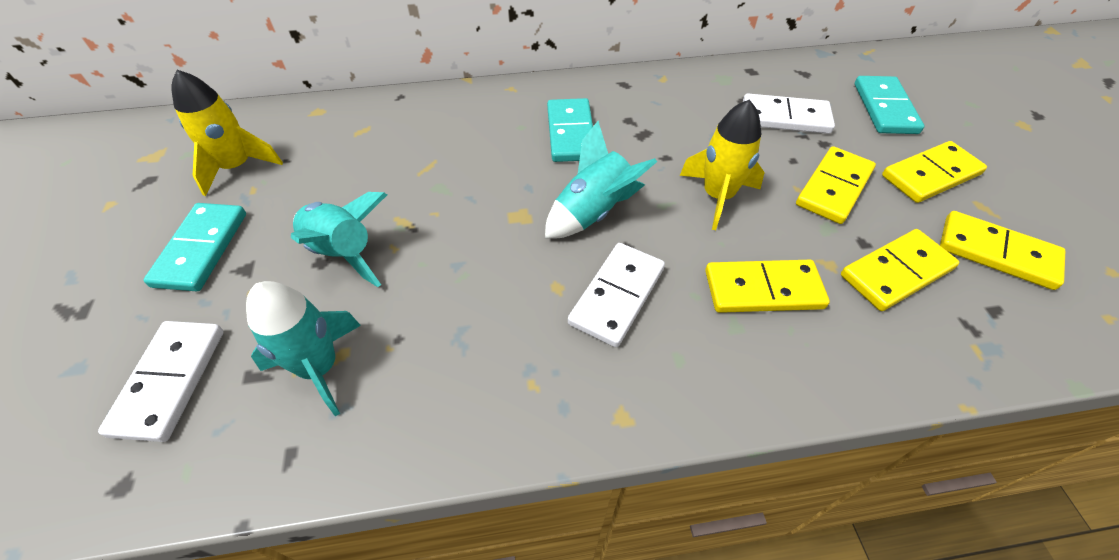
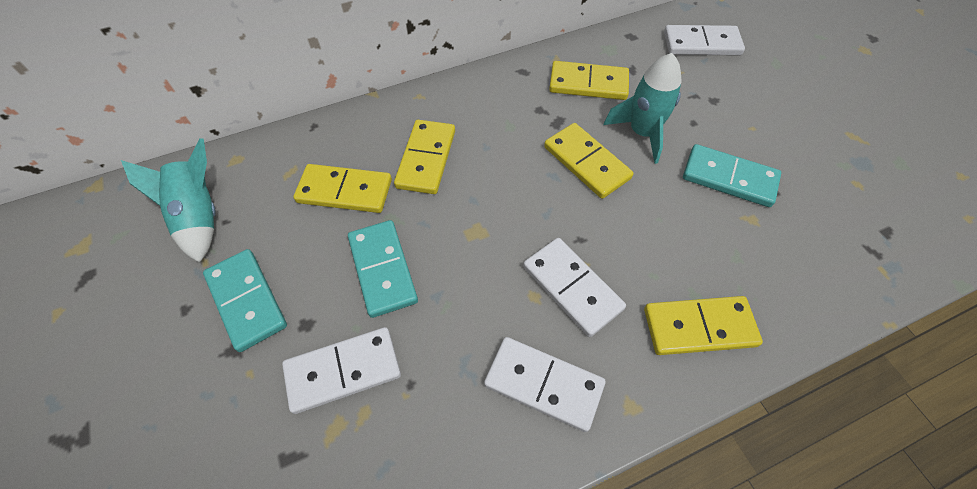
turquoise rocket: 3 -> 2
white domino: 3 -> 4
yellow rocket: 2 -> 0

